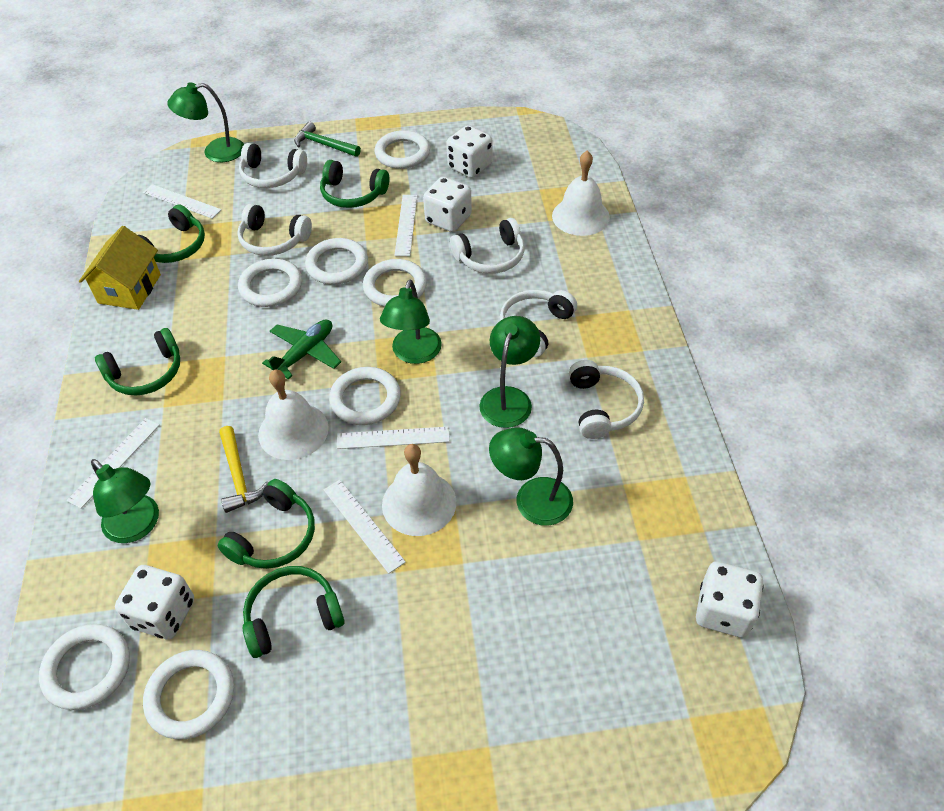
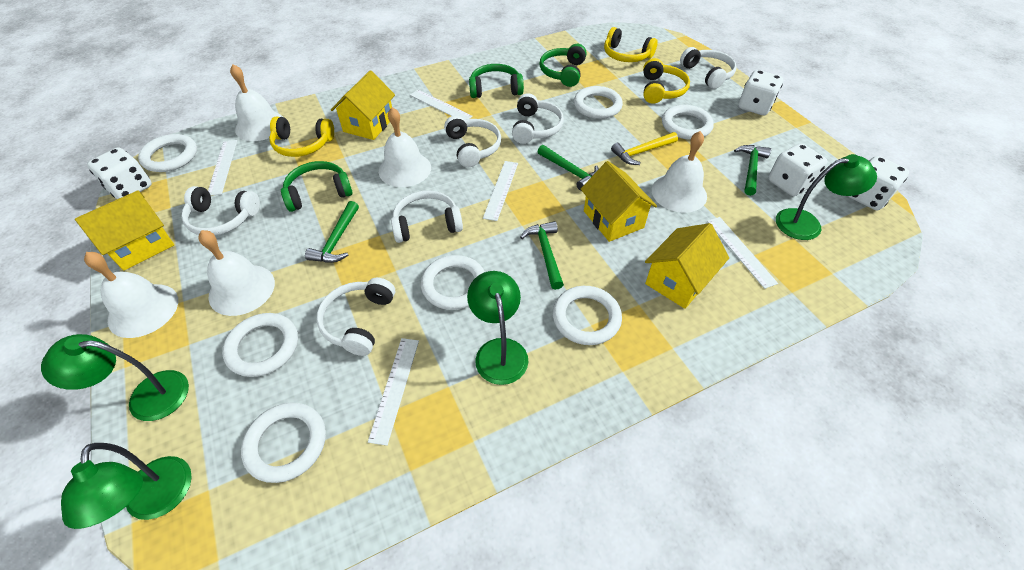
green hammer: 1 -> 4
green headphones: 5 -> 3
green lamp: 5 -> 4
green plane: 1 -> 0
white bell: 3 -> 5
white headphones: 5 -> 6
yellow headphones: 0 -> 3
yellow house: 1 -> 4

